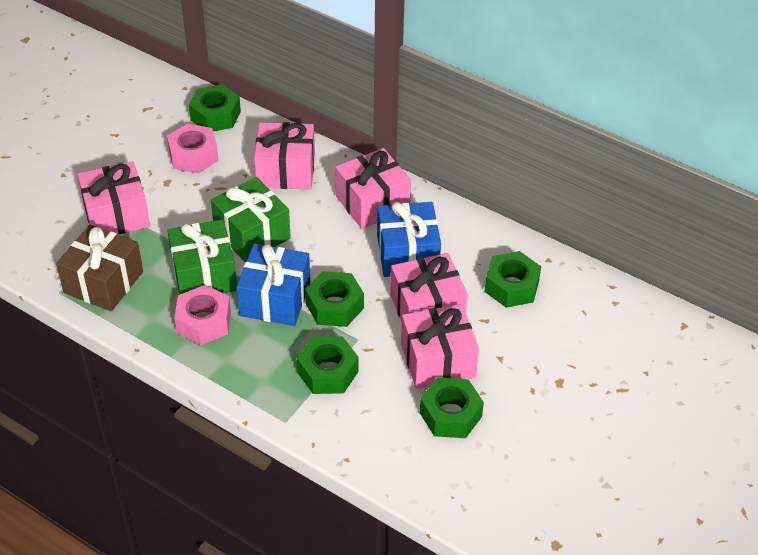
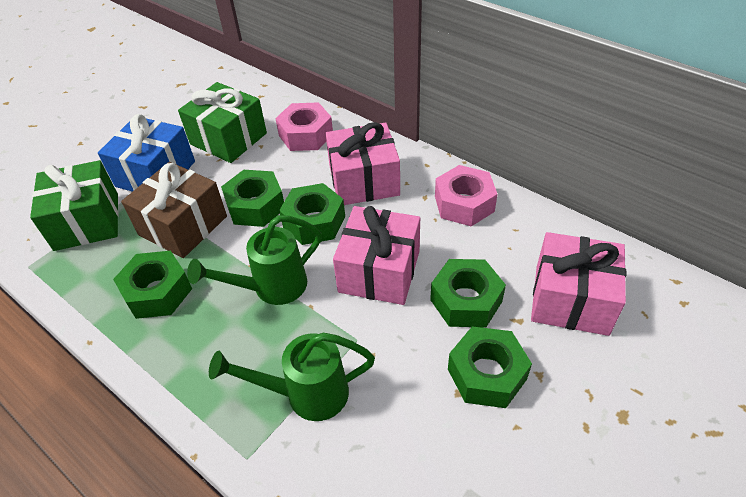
blue gift: 2 -> 1
green watering can: 0 -> 2
pink gift: 5 -> 3

